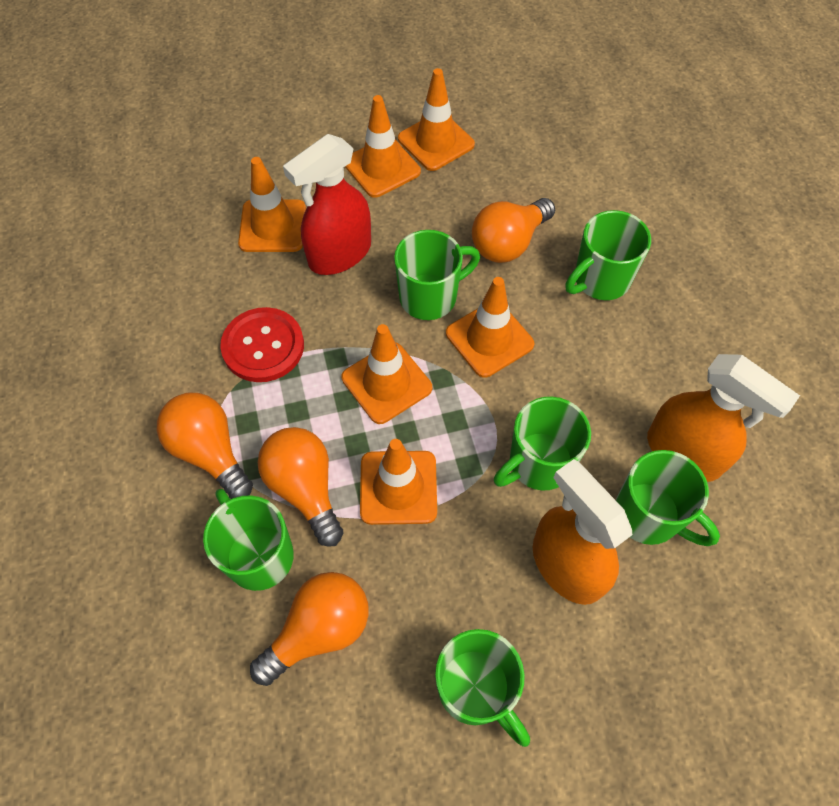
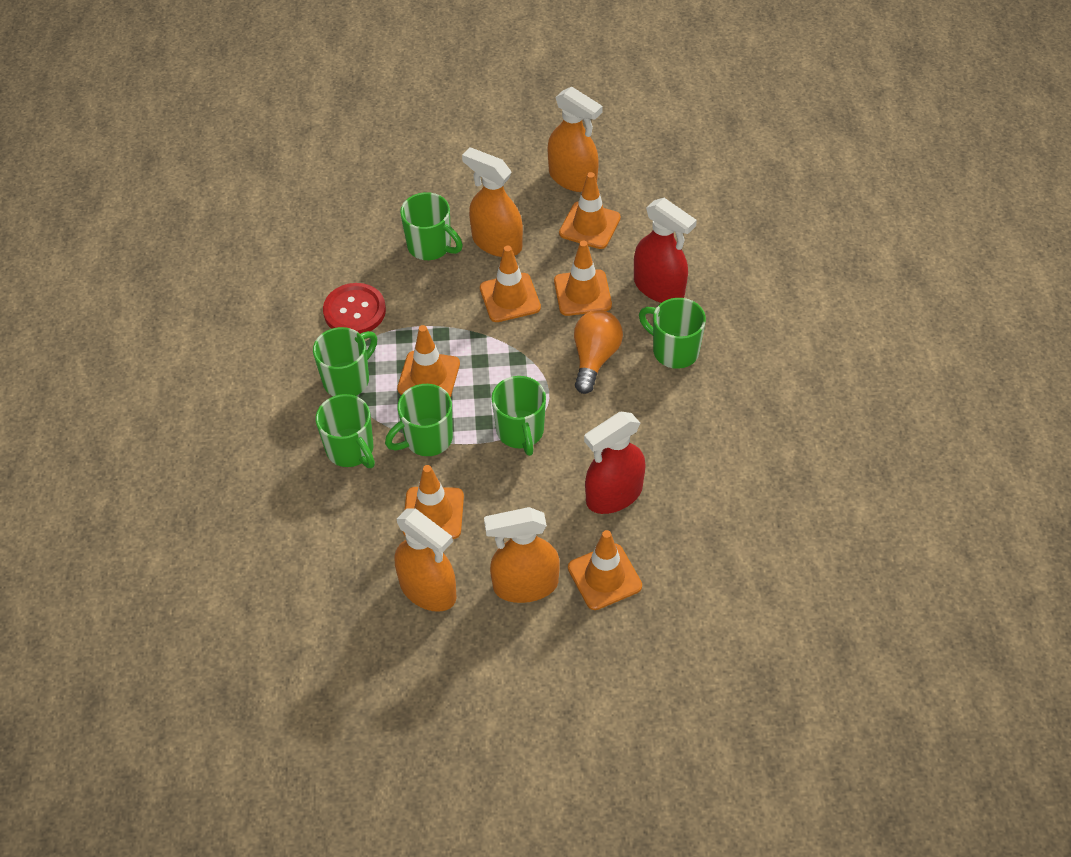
orange light bulb: 4 -> 1
orange spray bottle: 2 -> 4
red spray bottle: 1 -> 2

